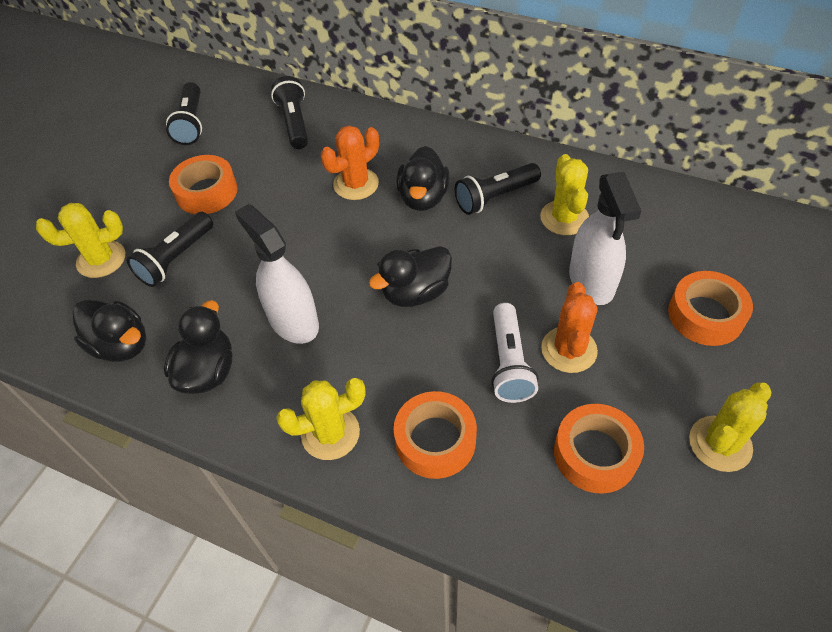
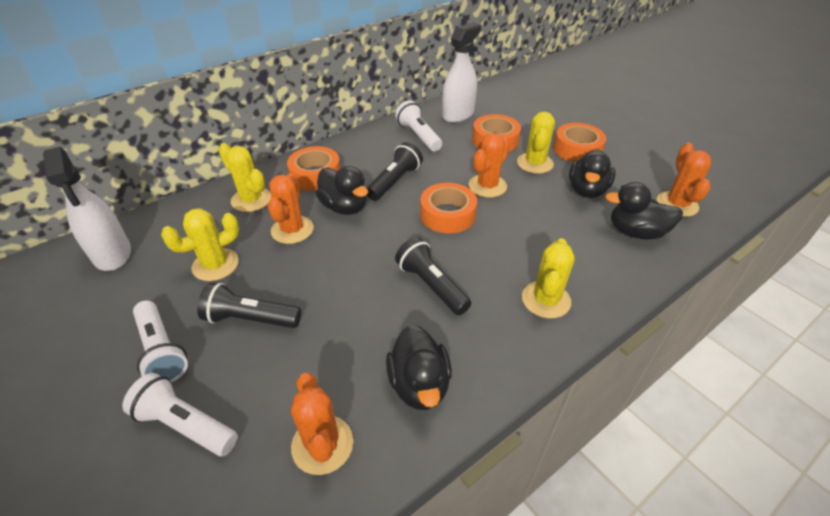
black flashlight: 4 -> 3
orange cactus: 2 -> 4
white flashlight: 1 -> 3

